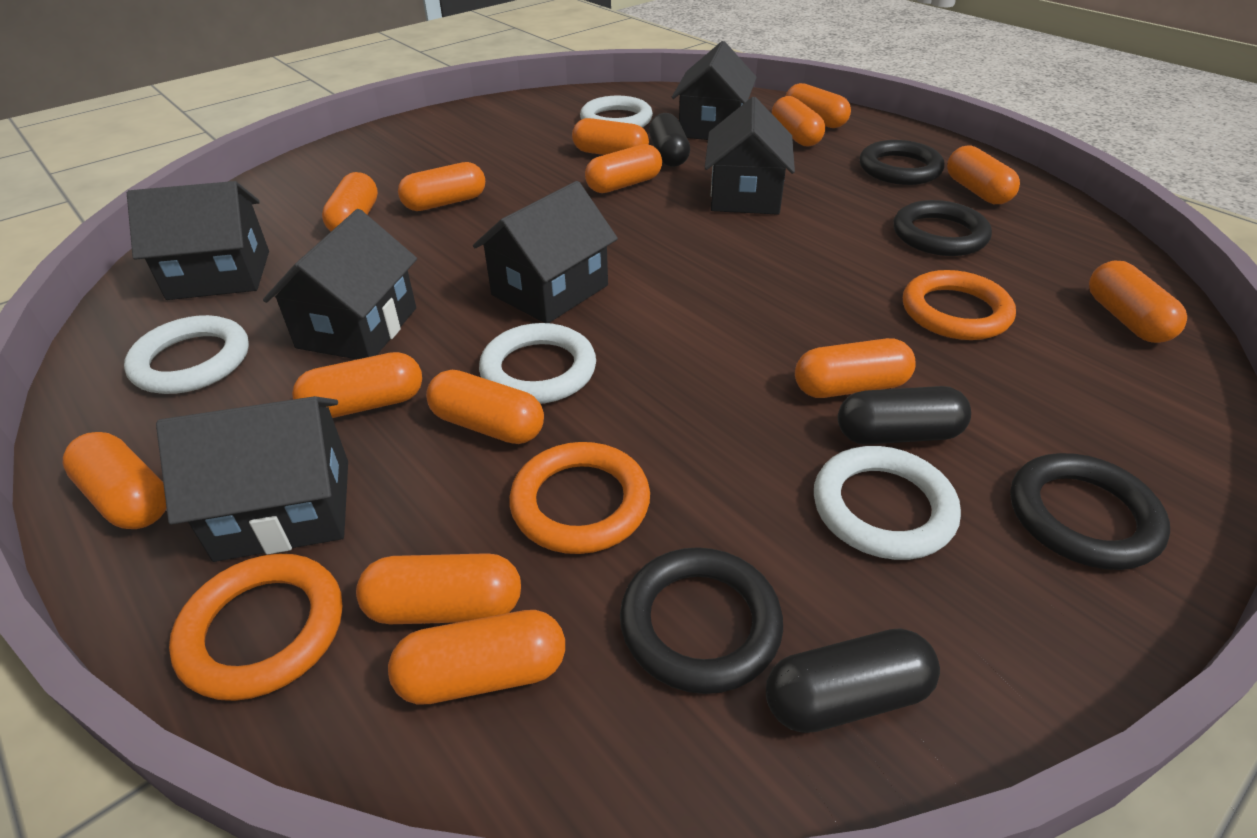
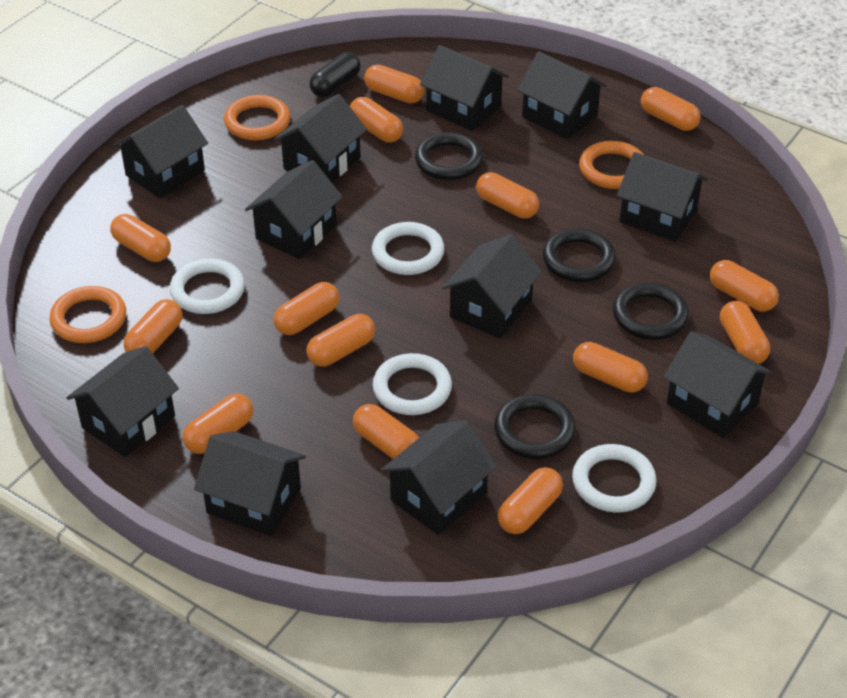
black capsule: 3 -> 1
black house: 6 -> 11

